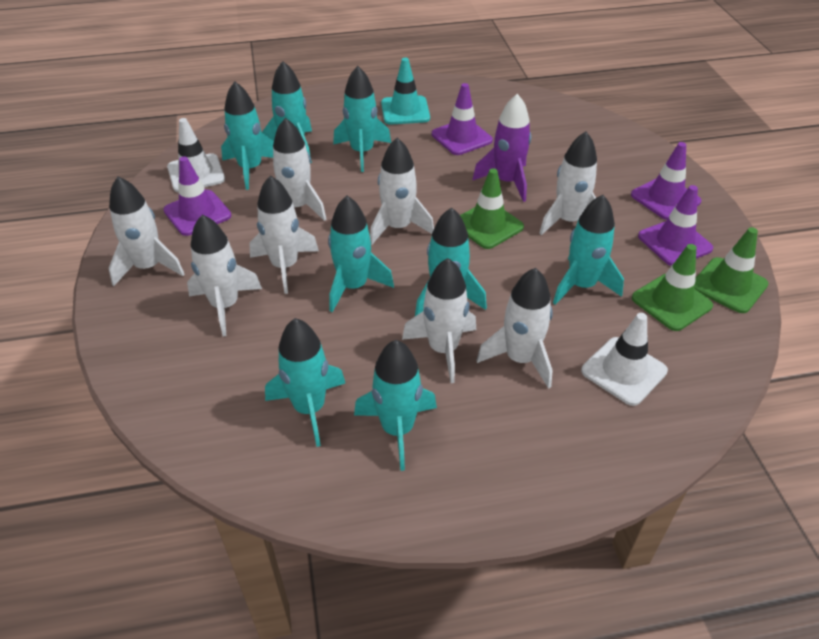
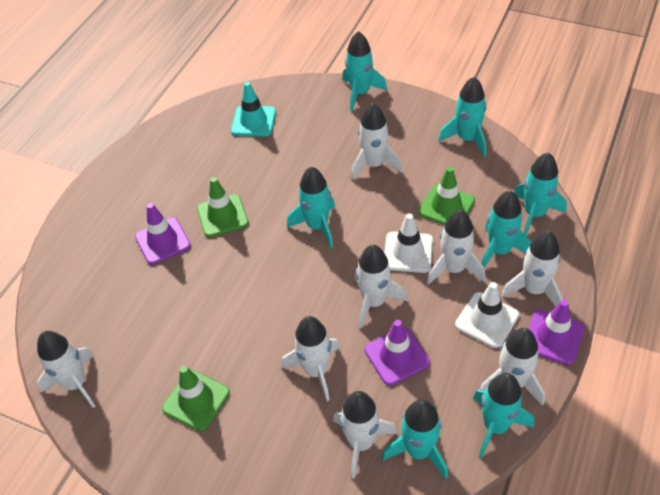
purple rocket: 1 -> 0
purple traffic cone: 4 -> 3
turquoise rocket: 8 -> 7

